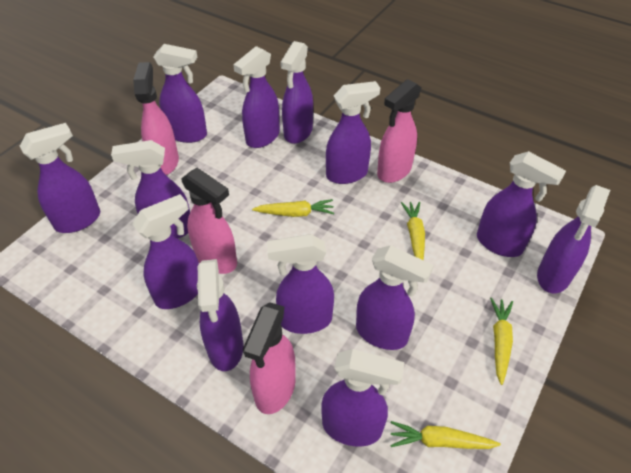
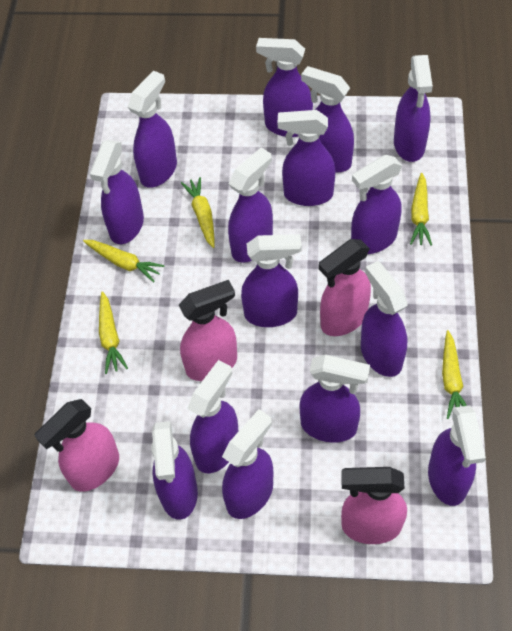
purple spray bottle: 13 -> 15
yellow carrot: 4 -> 5

